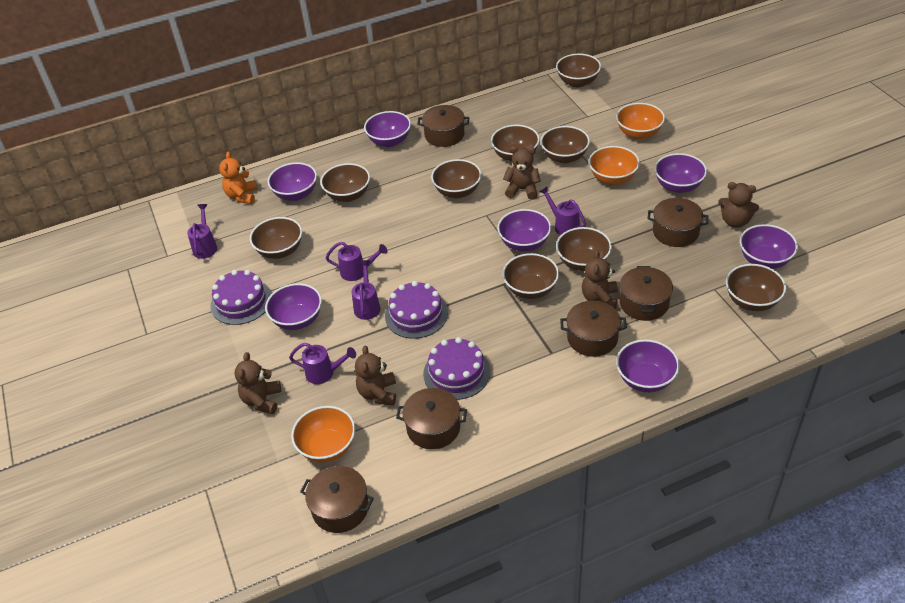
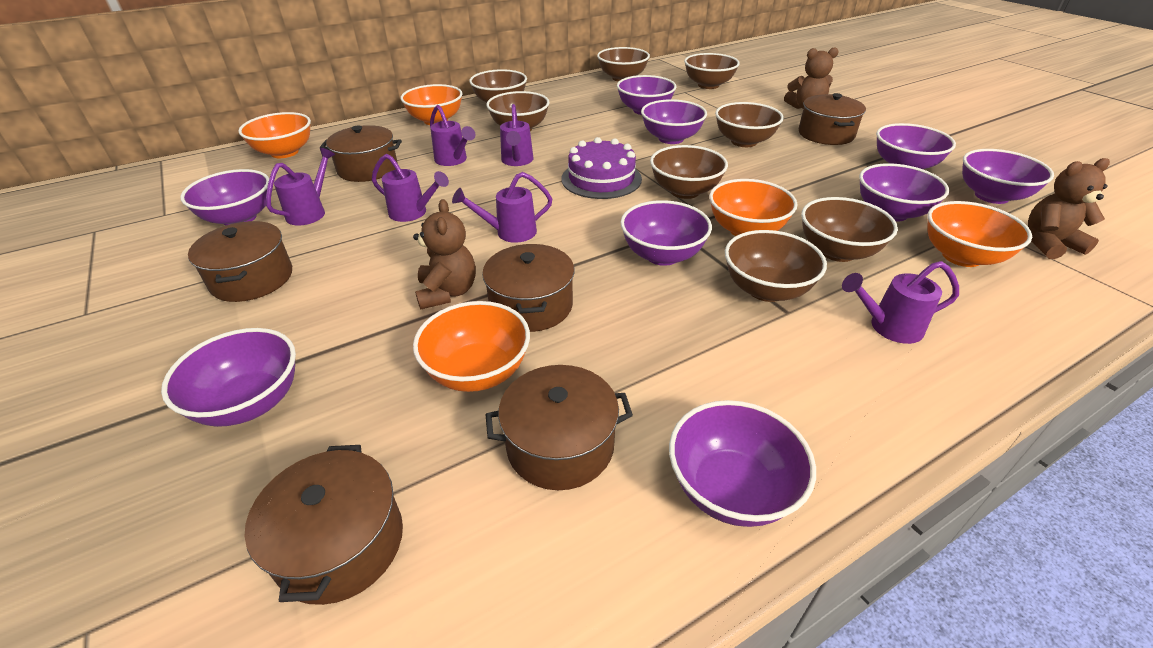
brown bowl: 9 -> 8
brown teddy bear: 5 -> 3
orange bowl: 3 -> 5
orange teddy bear: 1 -> 0
purple bowl: 7 -> 9
purple cake: 3 -> 1
purple watering can: 5 -> 6

